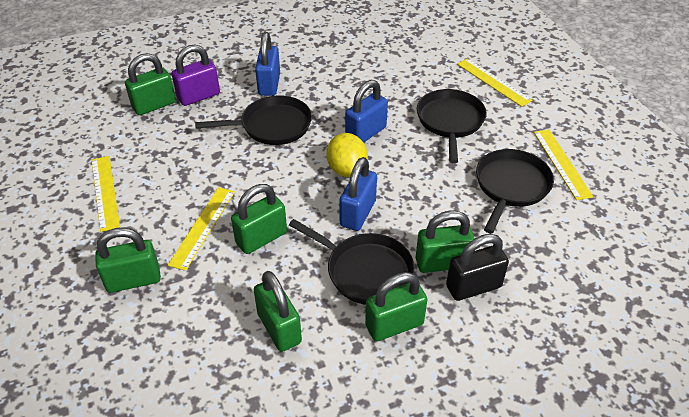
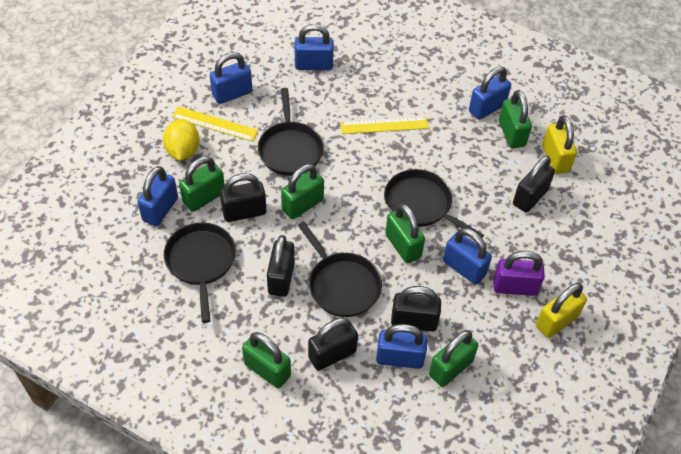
black padlock: 1 -> 5
blue padlock: 3 -> 6
yellow padlock: 0 -> 2
yellow ruler: 4 -> 2

